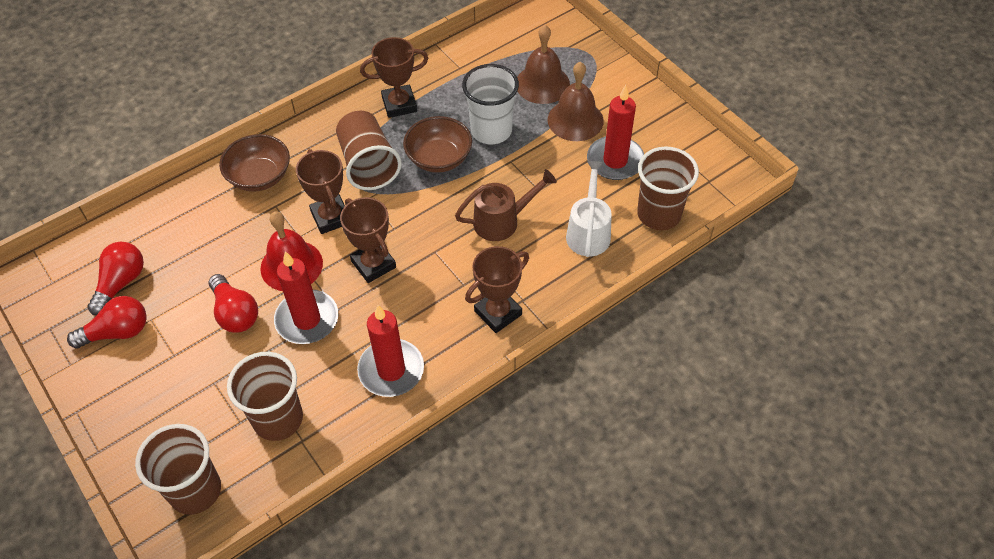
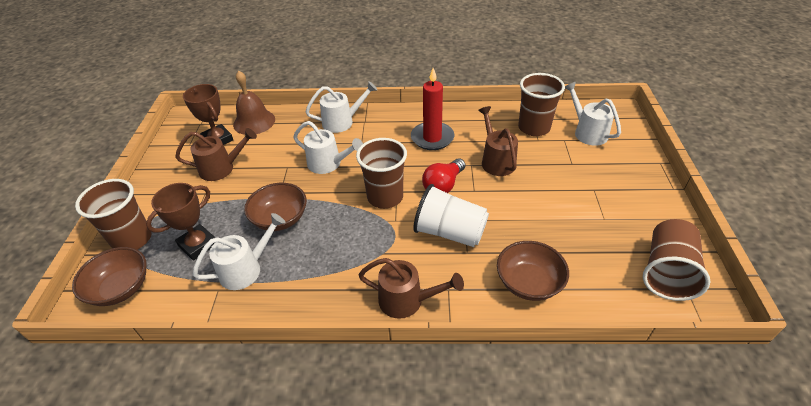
brown bell: 2 -> 1
brown bowl: 2 -> 3
brown trophy: 4 -> 2
brown watering can: 1 -> 3
red bell: 1 -> 0
red candle: 3 -> 1
red light bulb: 3 -> 1
white watering can: 1 -> 4

